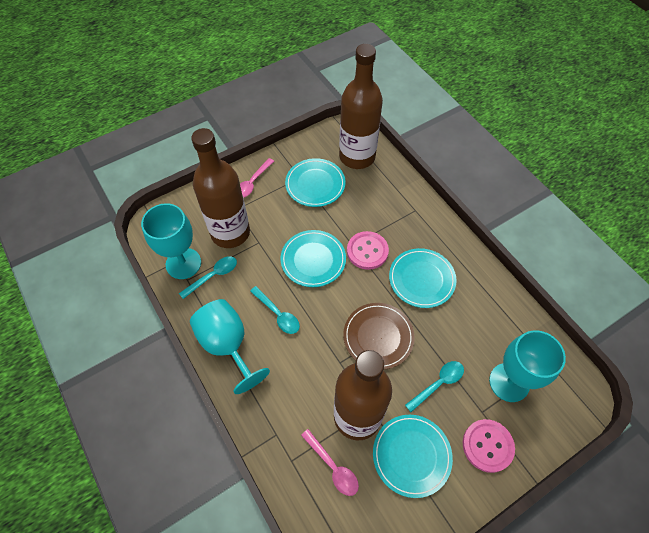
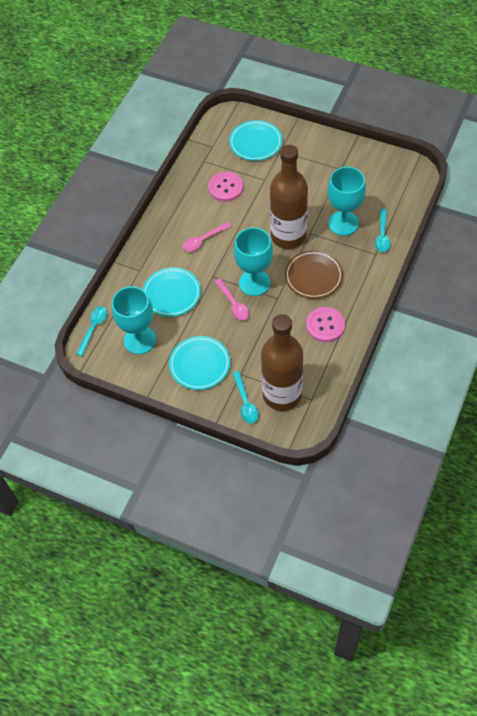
brown bottle: 3 -> 2
turquoise plate: 4 -> 3

